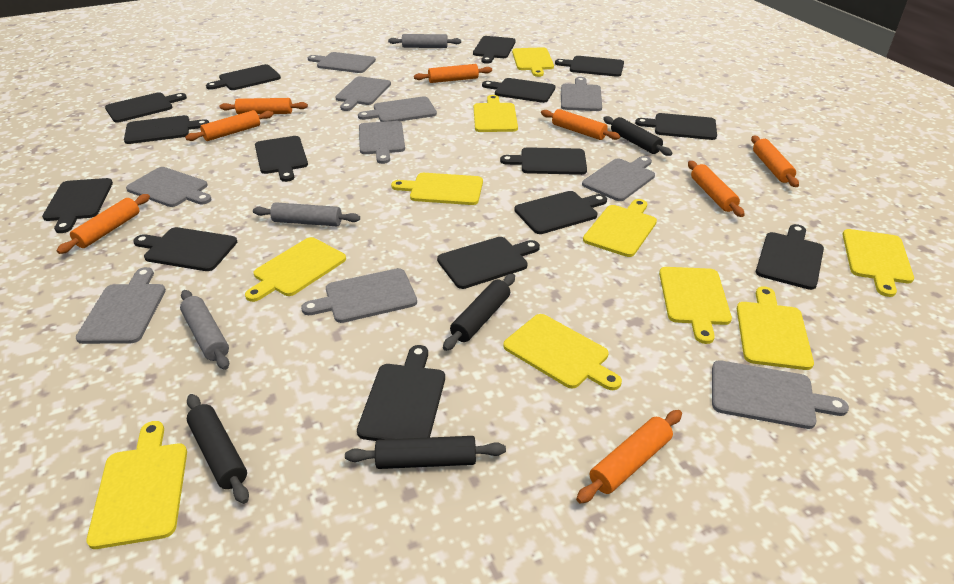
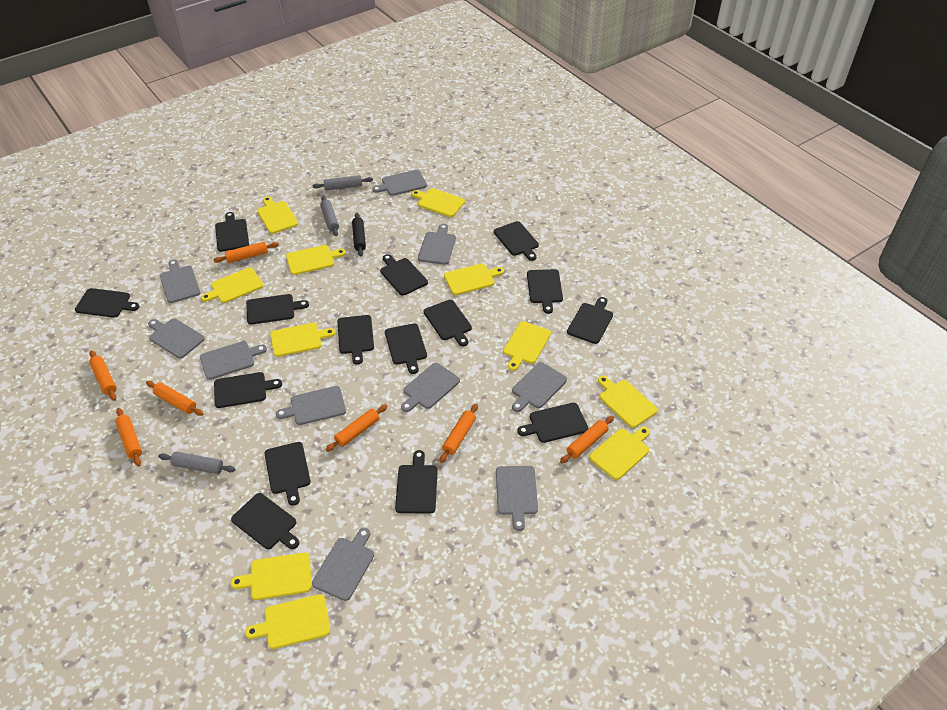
black rolling pin: 4 -> 1
orange rolling pin: 8 -> 7
yellow cutting board: 10 -> 11

